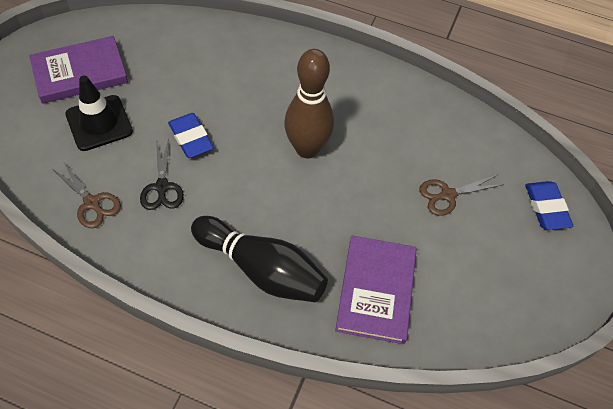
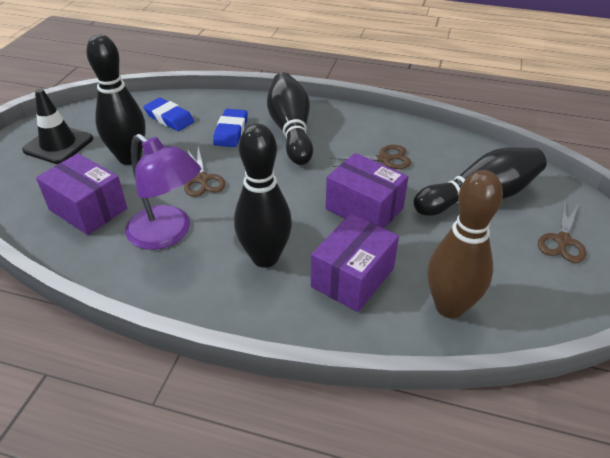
black bowling pin: 1 -> 4
black scissors: 1 -> 0
brown scissors: 2 -> 3
purple book: 2 -> 0
purple box: 0 -> 3
purple lamp: 0 -> 1

